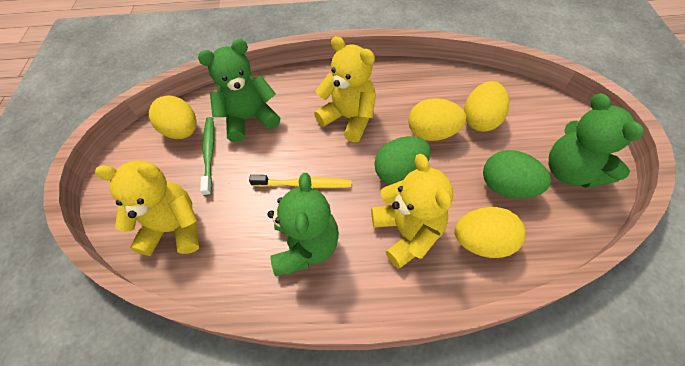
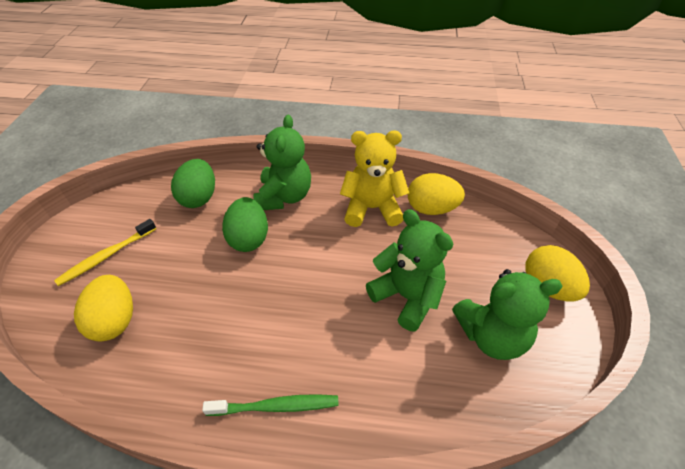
yellow egg: 4 -> 3
yellow teddy bear: 3 -> 1

